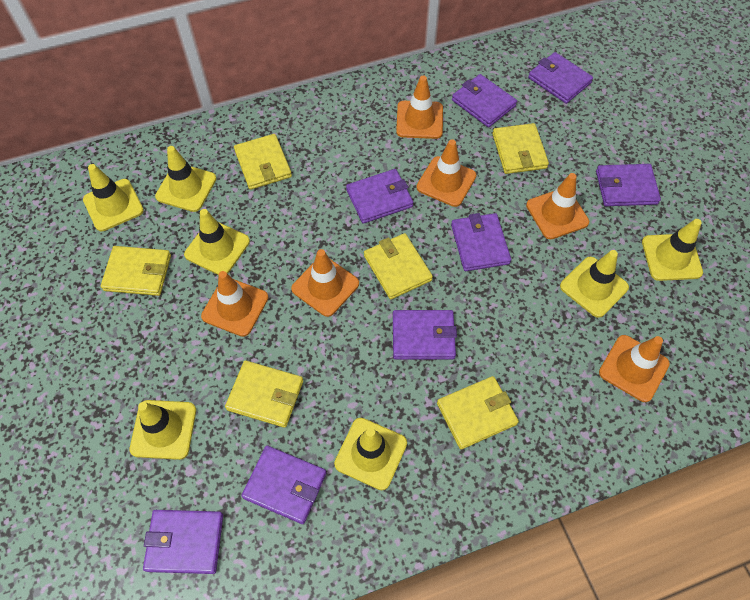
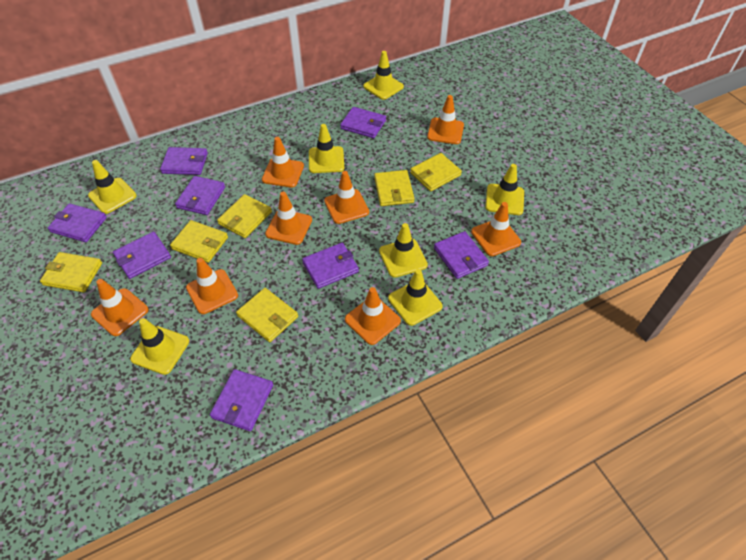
orange traffic cone: 6 -> 8

